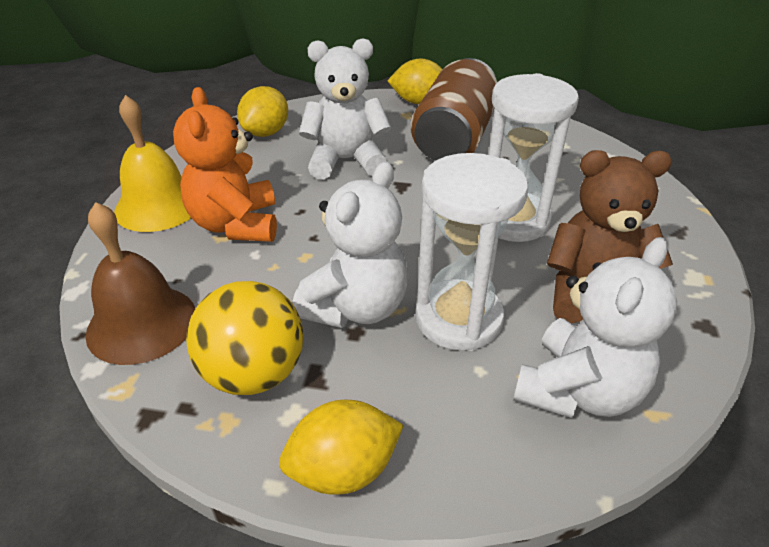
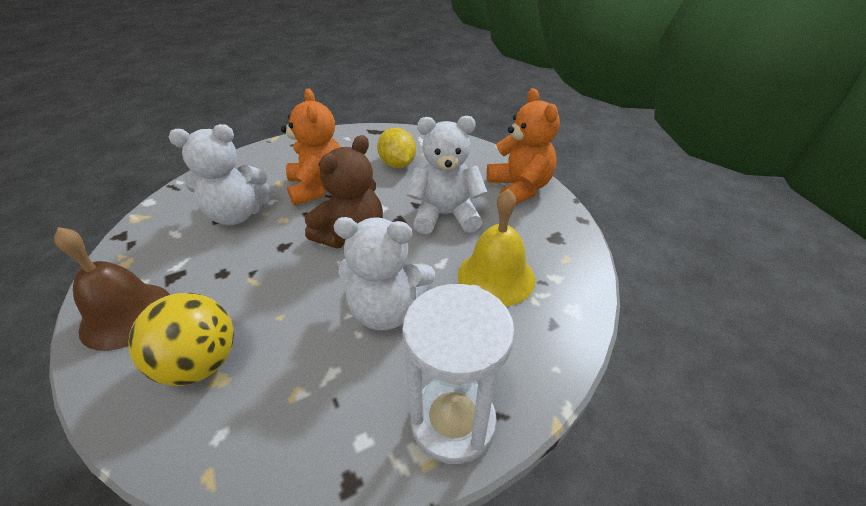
brown can: 1 -> 0
orange teddy bear: 1 -> 2
white hourglass: 2 -> 1
yellow lemon: 3 -> 1

